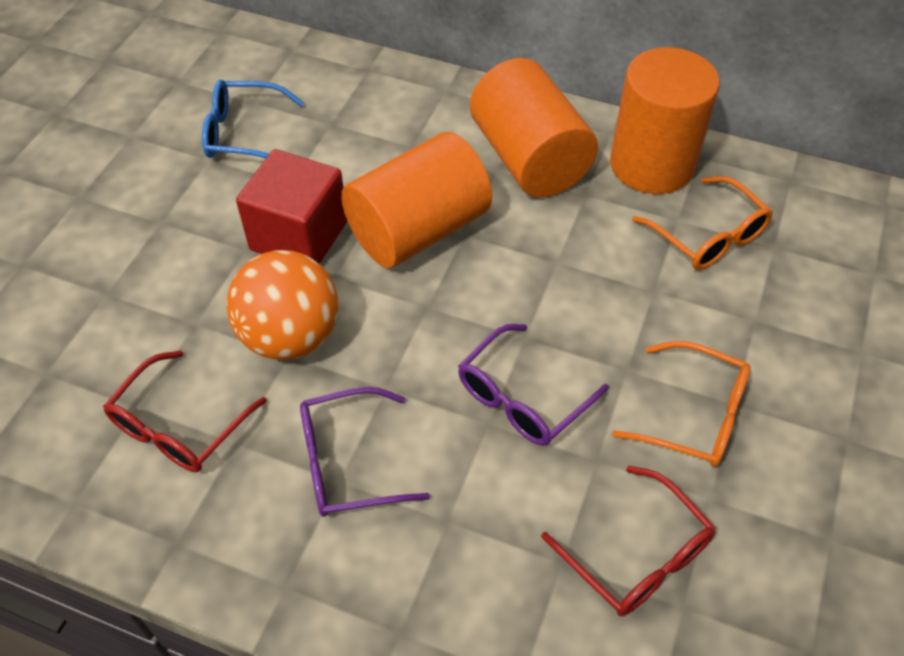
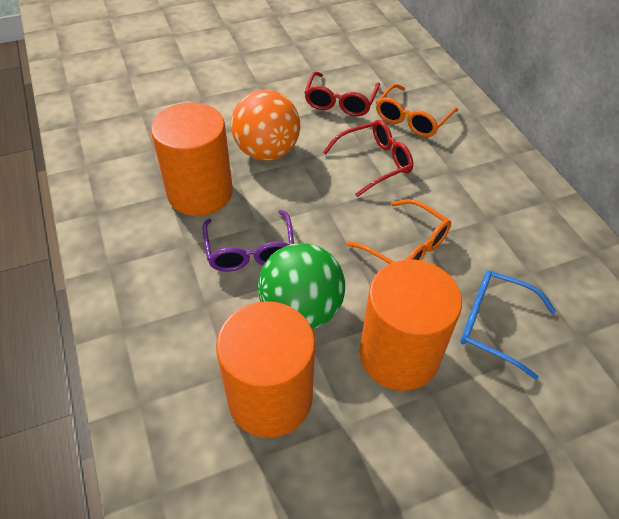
green ball: 0 -> 1
purple glasses: 2 -> 1
red cube: 1 -> 0

